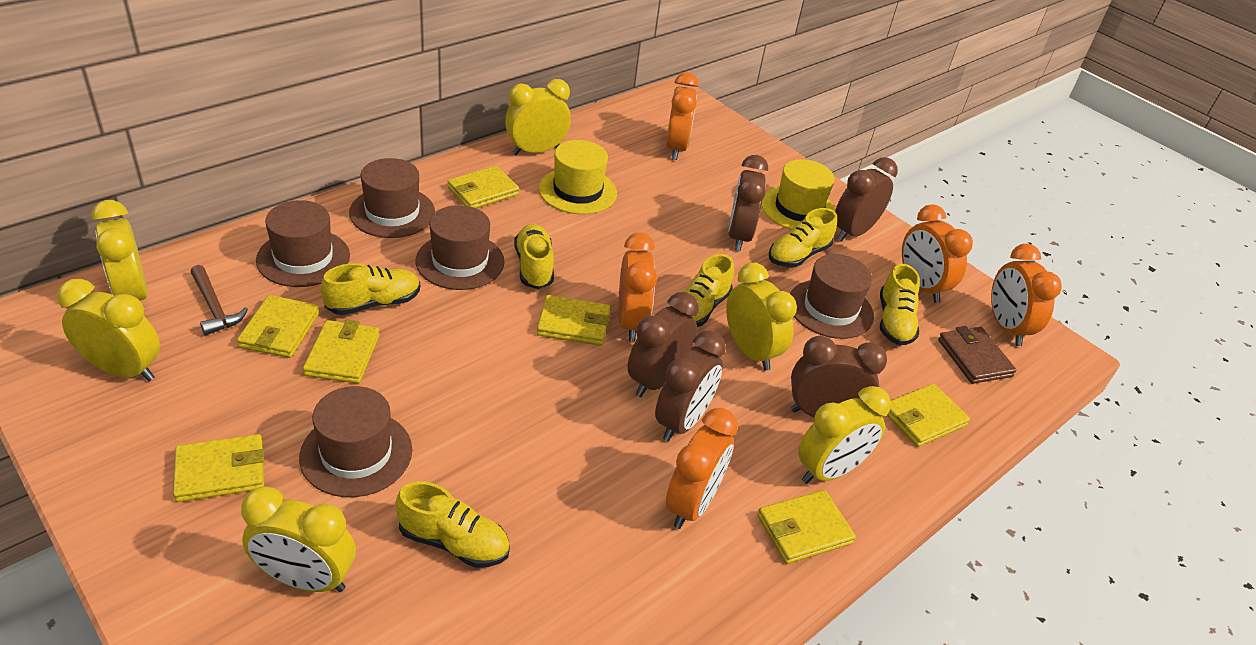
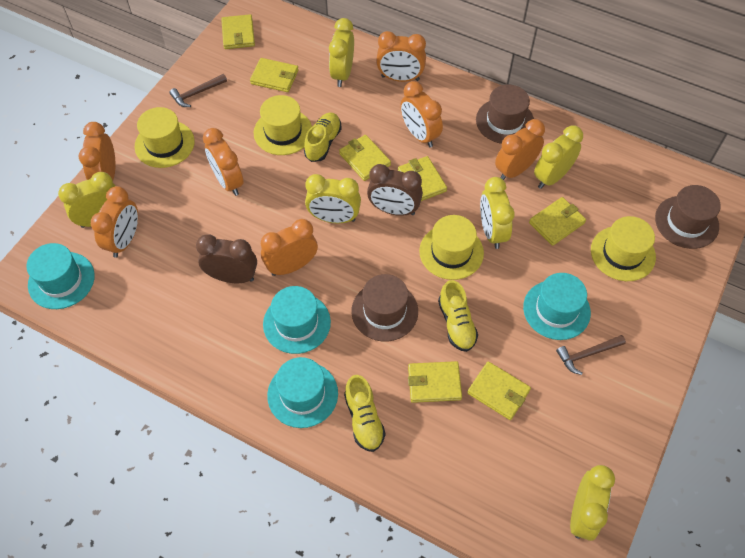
brown clock: 5 -> 2
brown hammer: 1 -> 2
brown hat: 5 -> 3
brown wallet: 1 -> 0
orange clock: 5 -> 7
turquoise hat: 0 -> 4
yellow hat: 2 -> 4
yellow shoe: 6 -> 3

